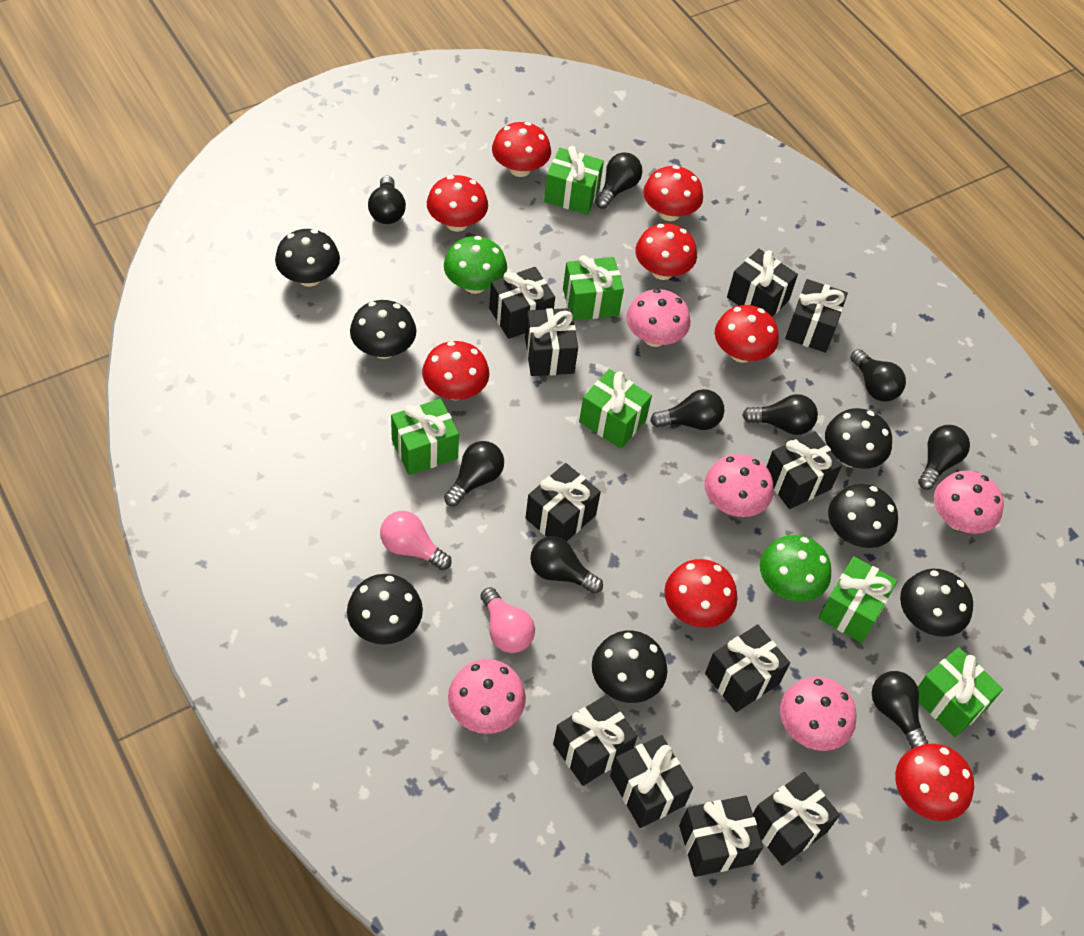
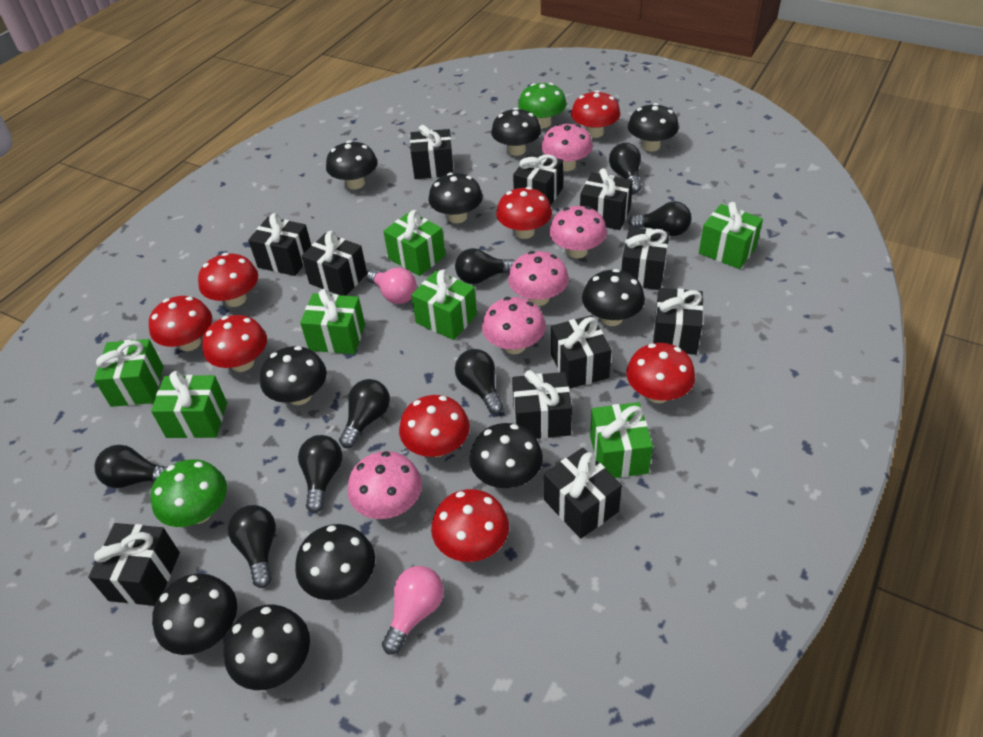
black light bulb: 9 -> 8
black mushroom: 7 -> 10
green gift: 6 -> 7

